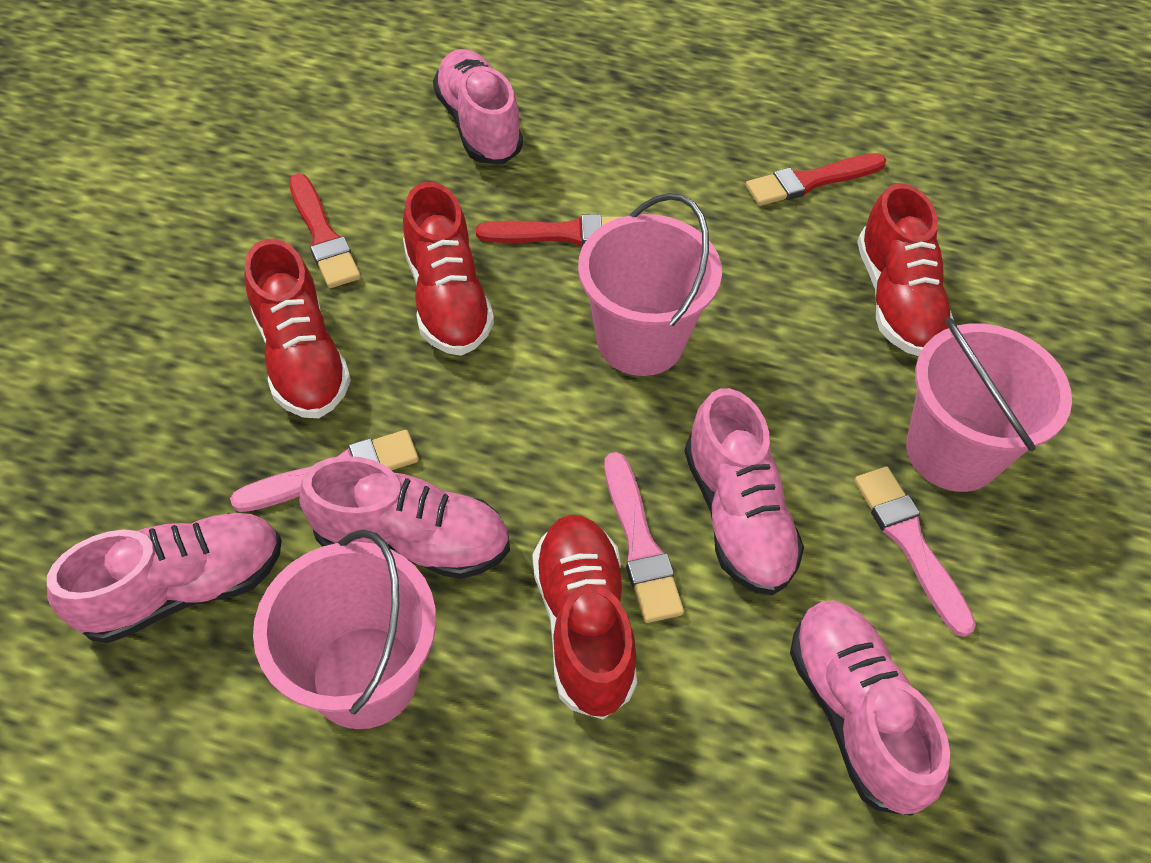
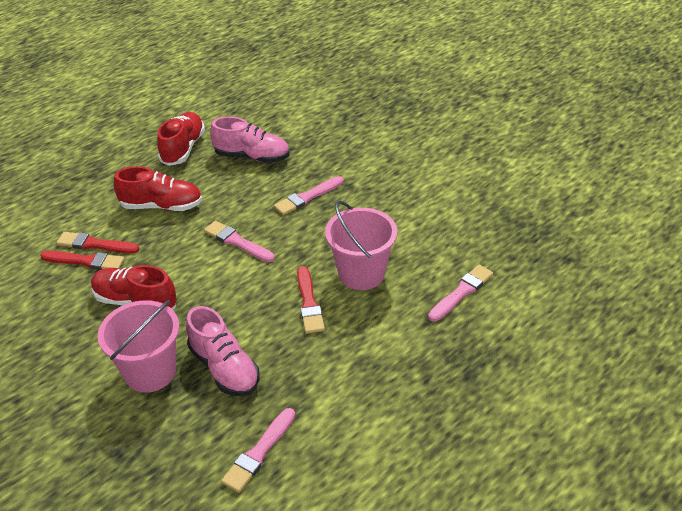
pink brush: 3 -> 4
pink bucket: 3 -> 2
pink shoe: 5 -> 2
red shoe: 4 -> 3

